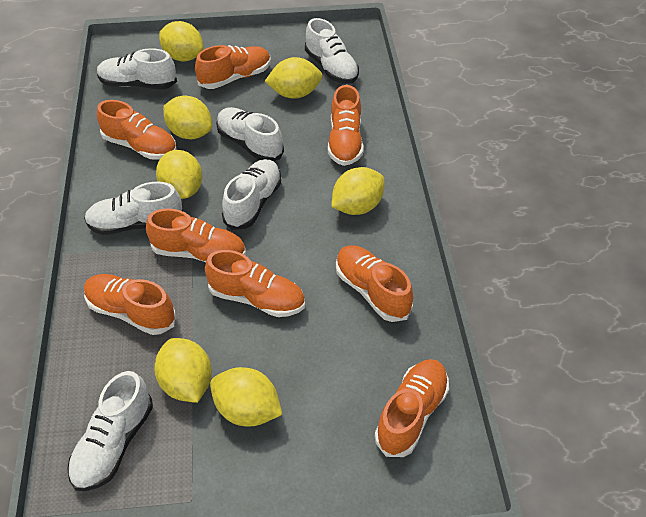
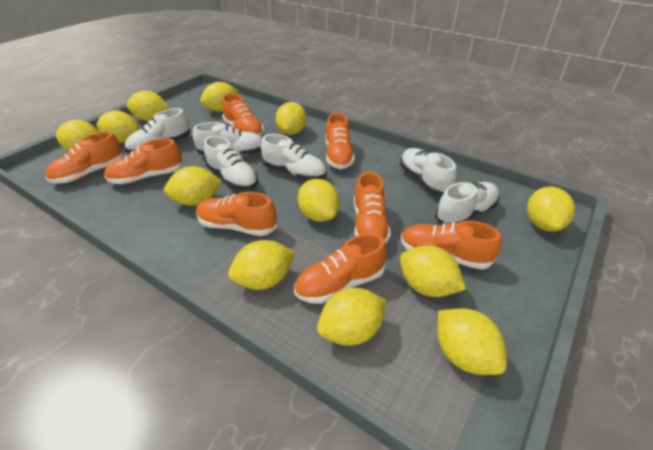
yellow lemon: 7 -> 12

